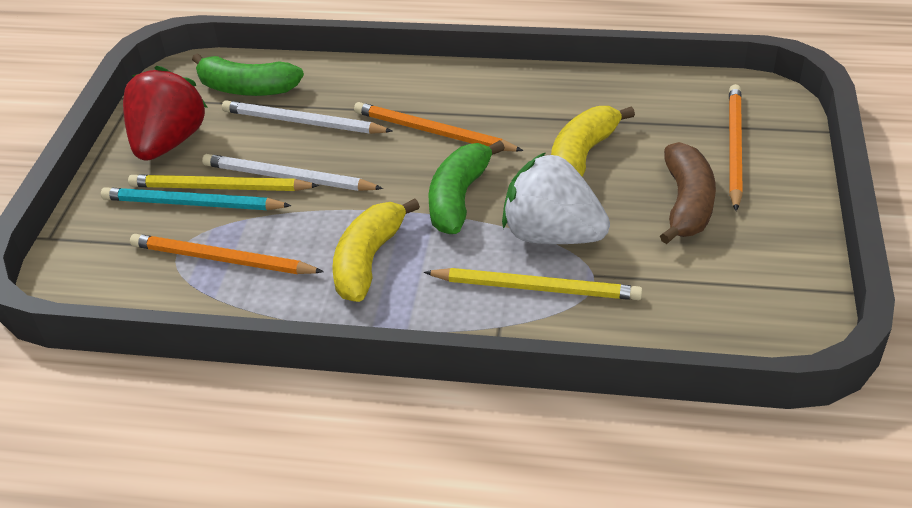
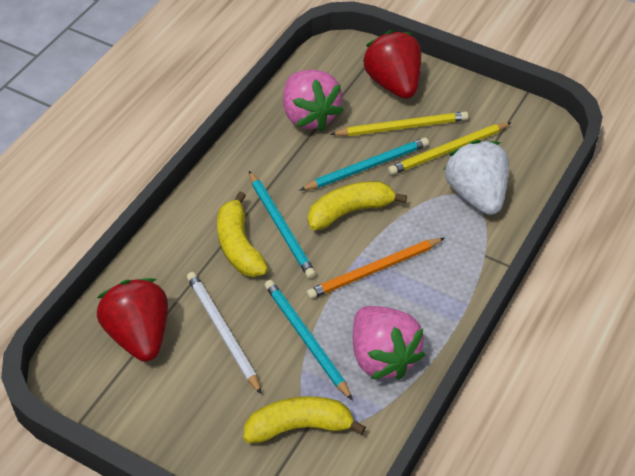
brown banana: 1 -> 0
green banana: 2 -> 0
orange pencil: 3 -> 1
pink strawberry: 0 -> 2
red strawberry: 1 -> 2
turquoise pencil: 1 -> 3
white pencil: 2 -> 1
yellow banana: 2 -> 3

